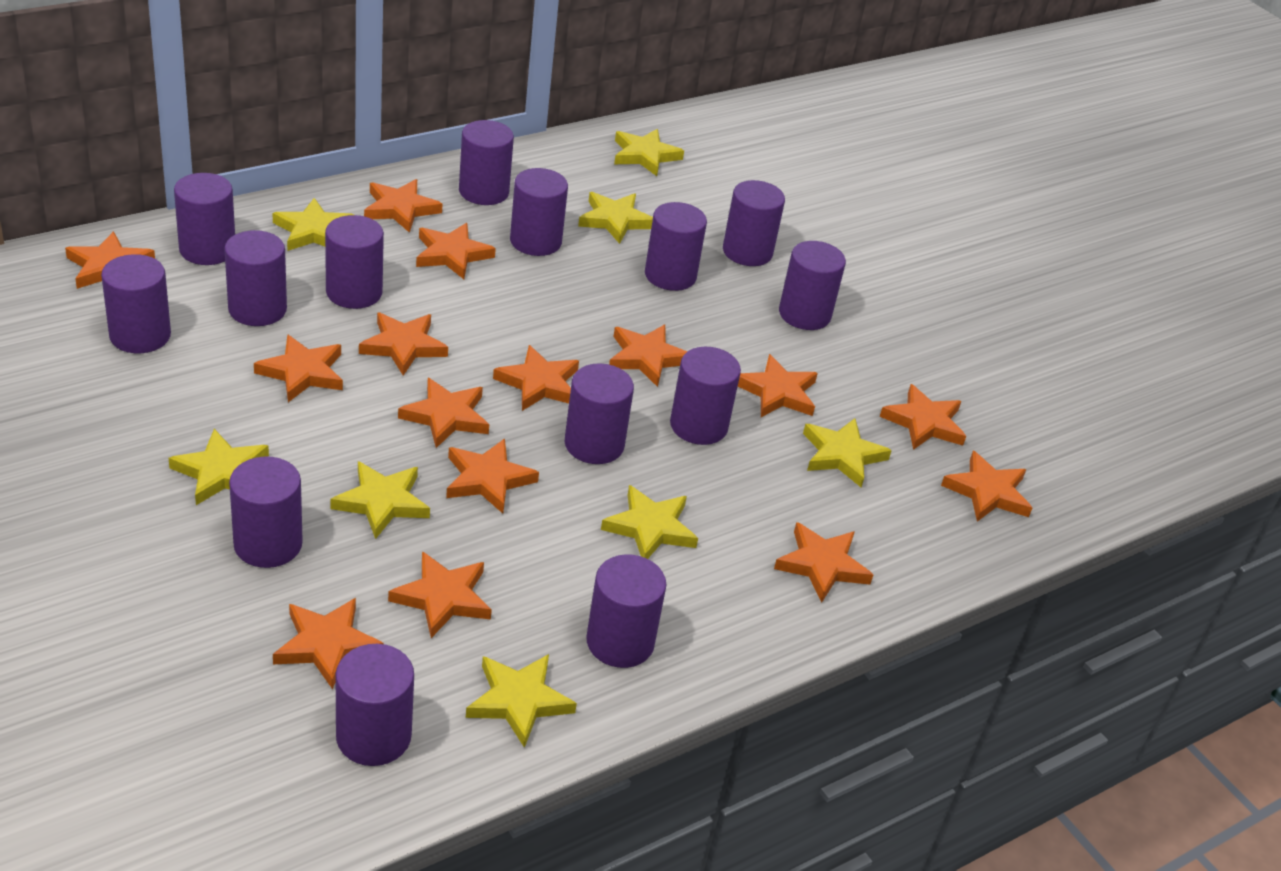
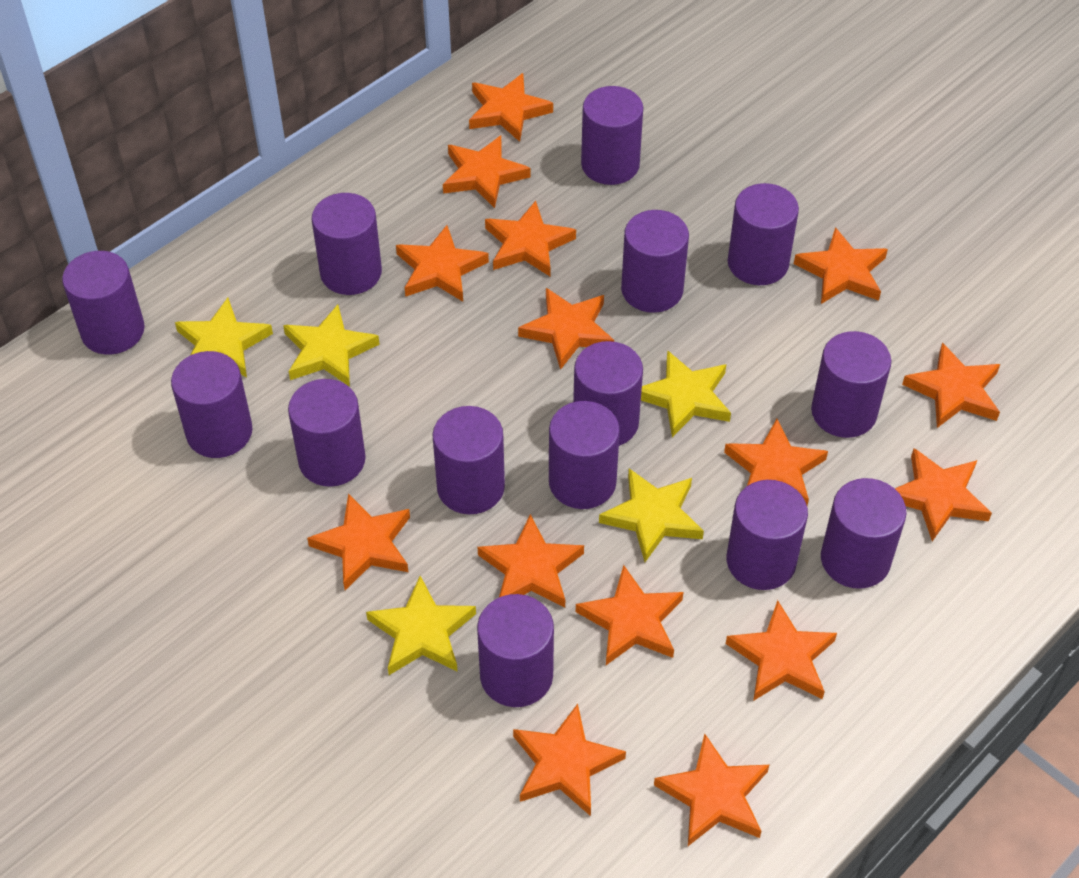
yellow star: 8 -> 5

